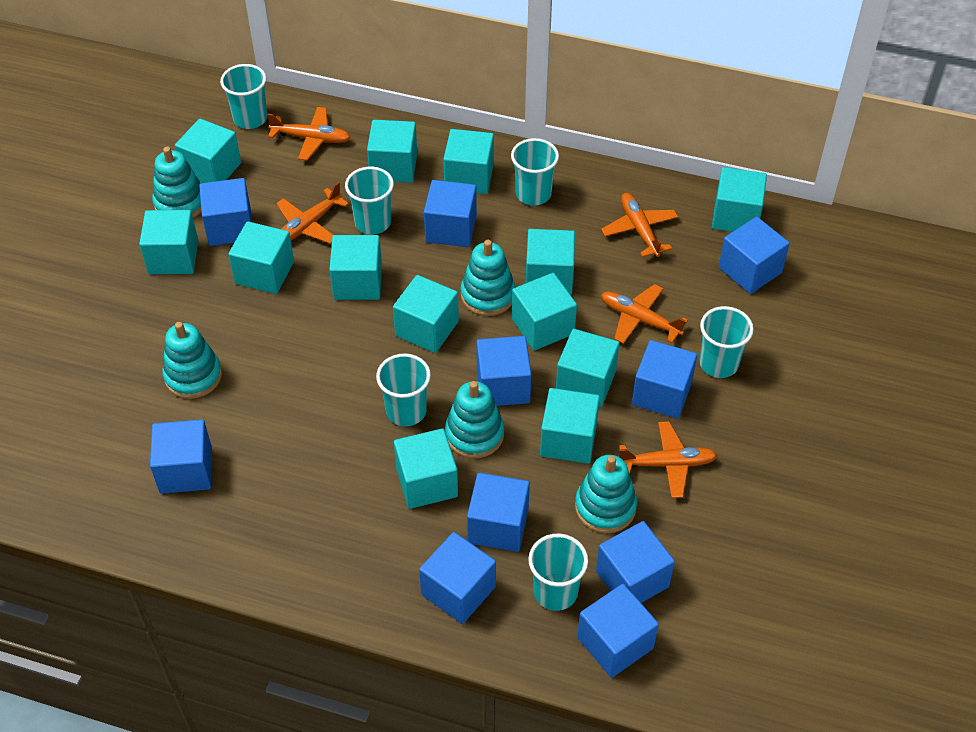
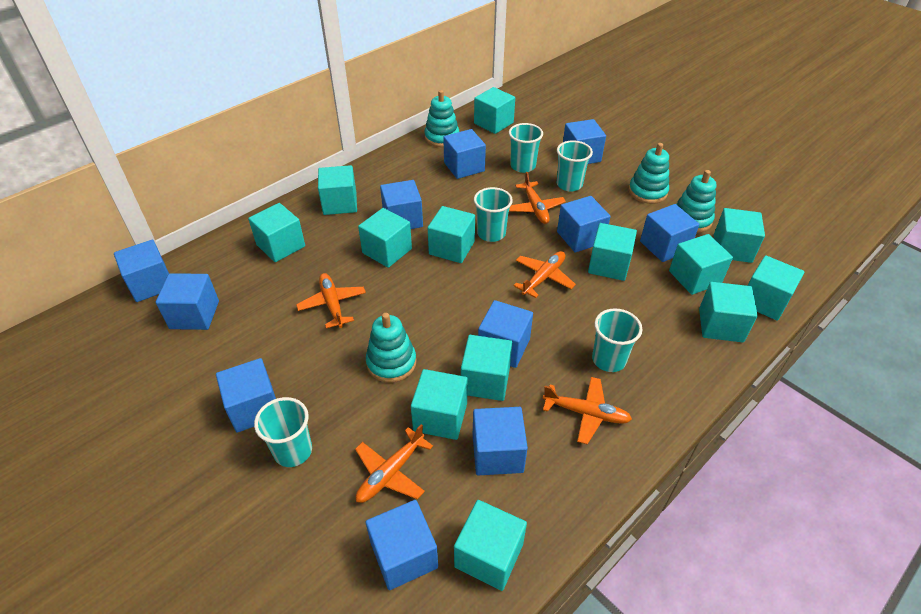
blue cube: 10 -> 11
turquoise cup: 6 -> 5
turquoise stacking toy: 5 -> 4

